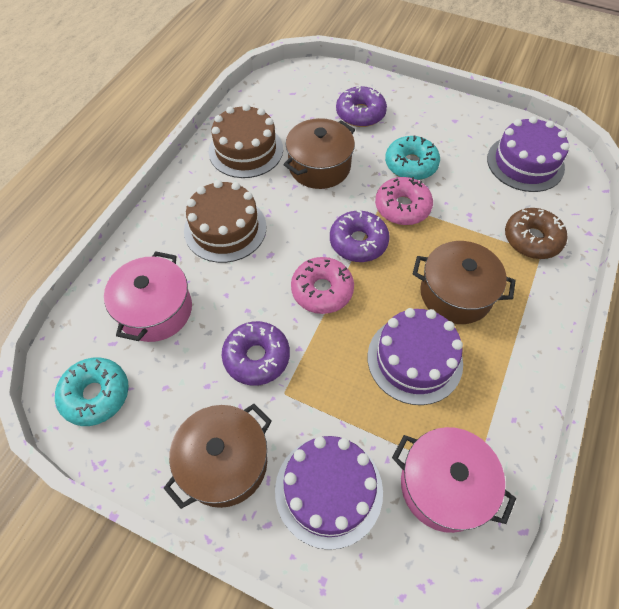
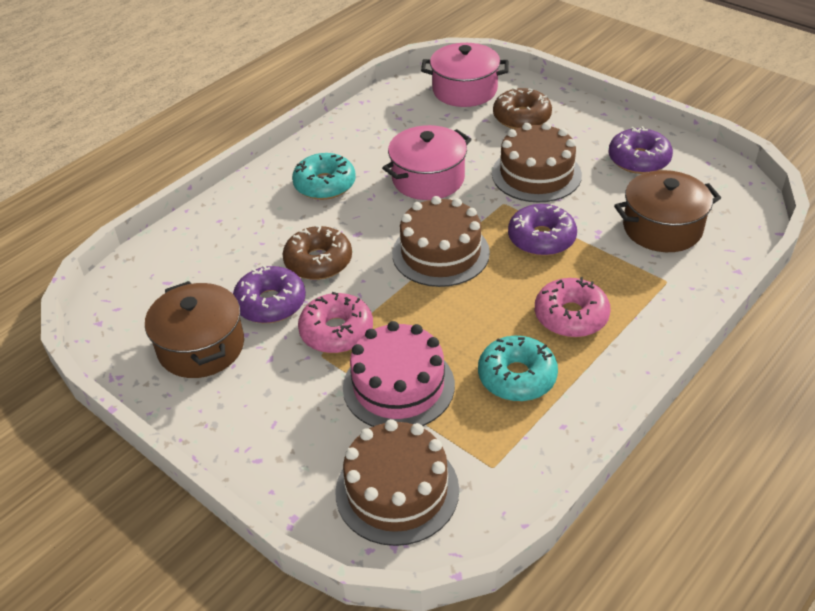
brown cake: 2 -> 3
brown donut: 1 -> 2
brown pot: 3 -> 2
pink cake: 0 -> 1
purple cake: 3 -> 0

